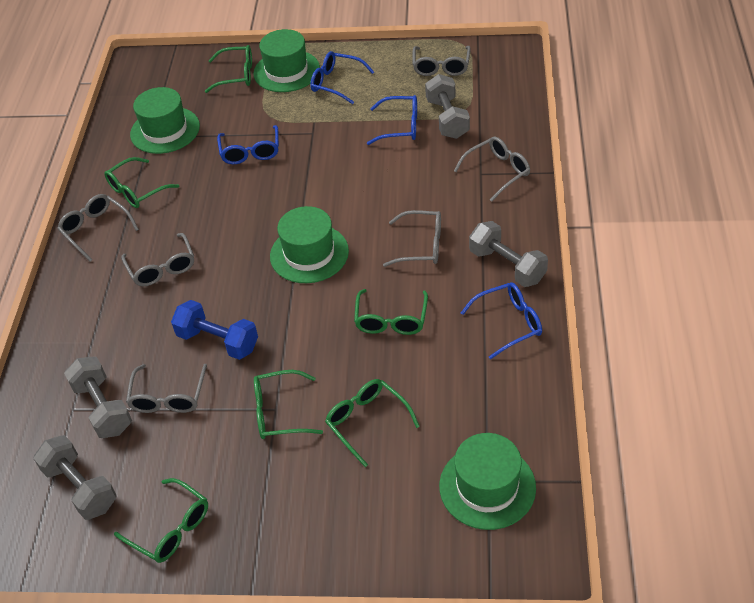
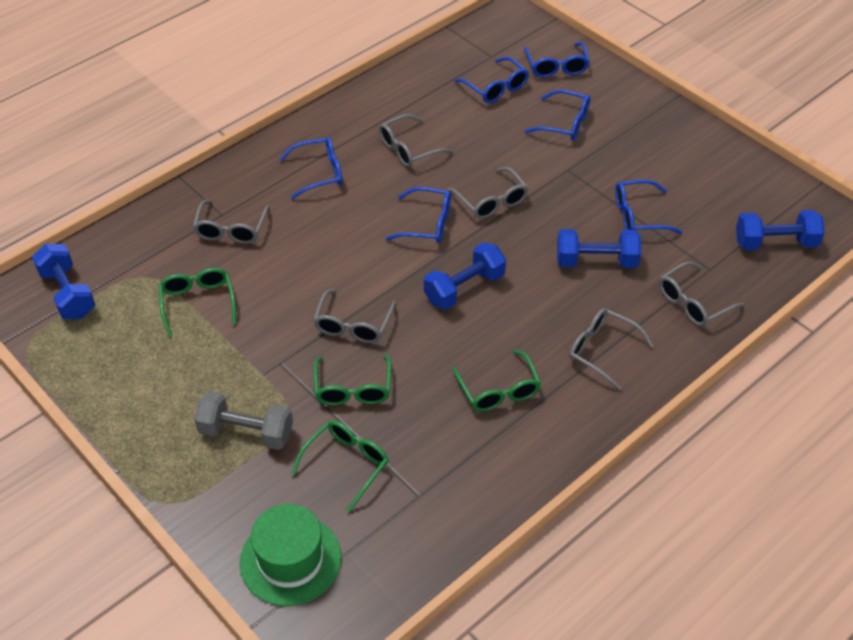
blue dumbbell: 1 -> 4
blue glasses: 4 -> 6
green glasses: 6 -> 4
green hat: 4 -> 1
grey dumbbell: 4 -> 1

